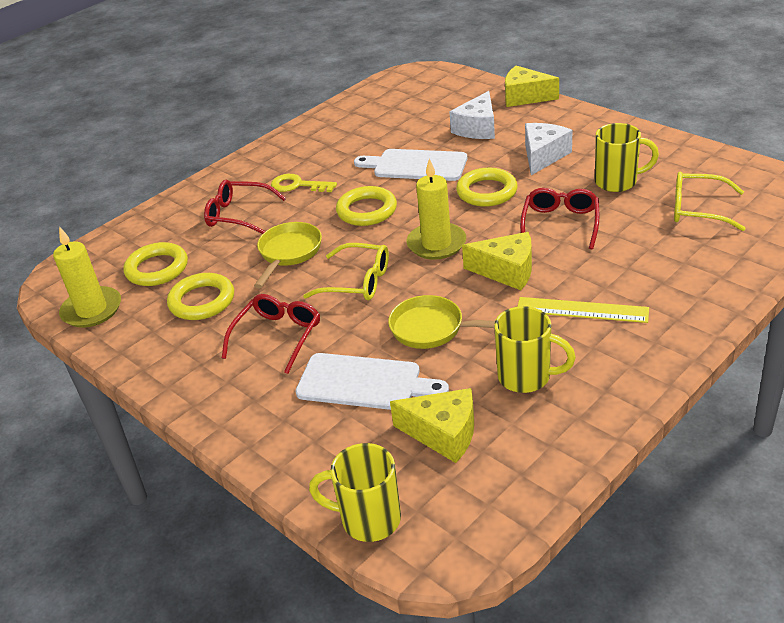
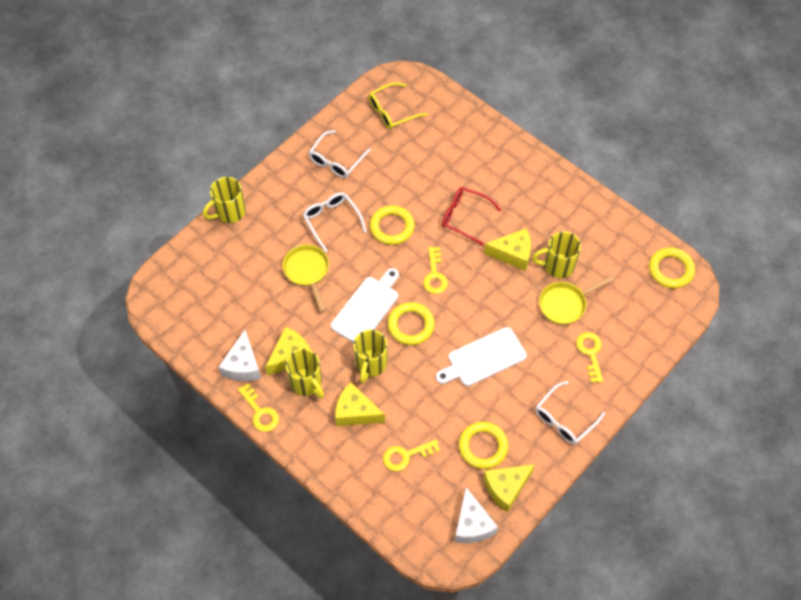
red glasses: 3 -> 1
white glasses: 0 -> 3
yellow candle: 2 -> 0
yellow cheese: 3 -> 4
yellow glasses: 2 -> 1
yellow key: 1 -> 4
yellow mug: 3 -> 4
yellow ruler: 1 -> 0

